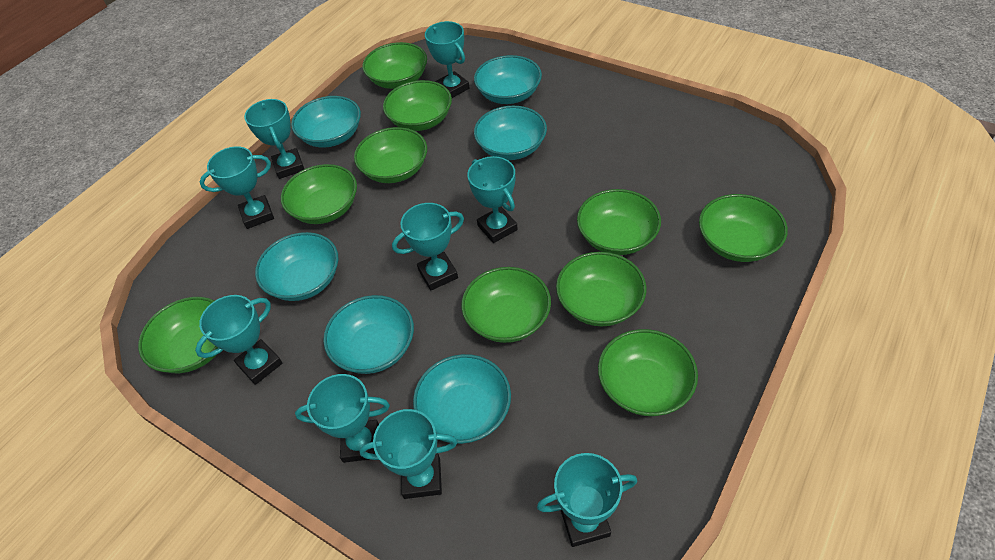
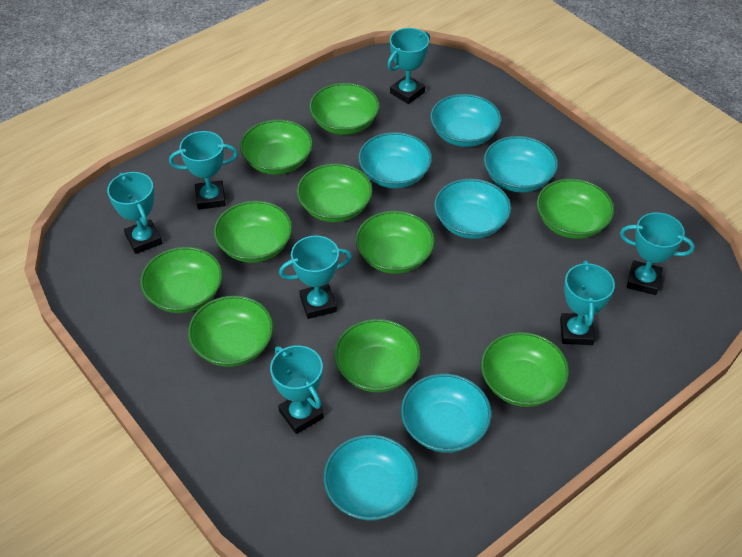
turquoise trophy: 9 -> 7

